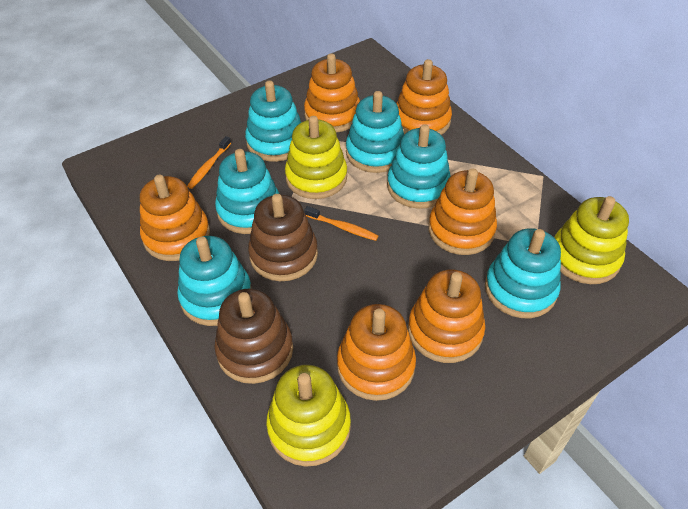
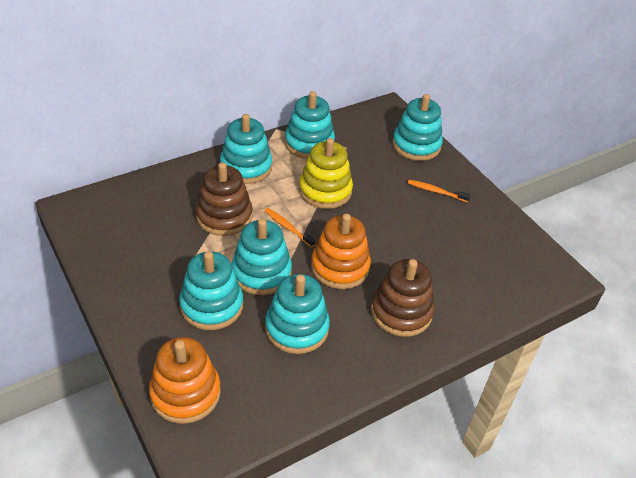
orange stacking toy: 6 -> 2
yellow stacking toy: 3 -> 1

